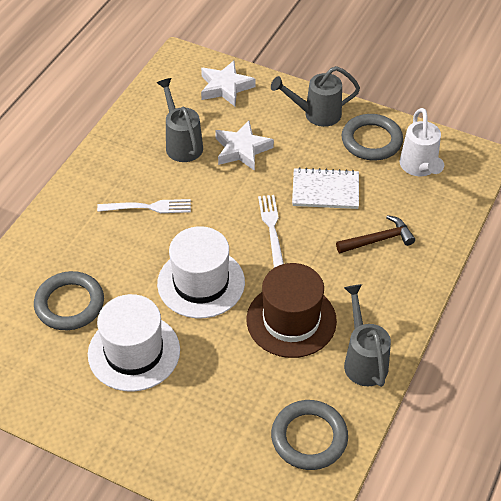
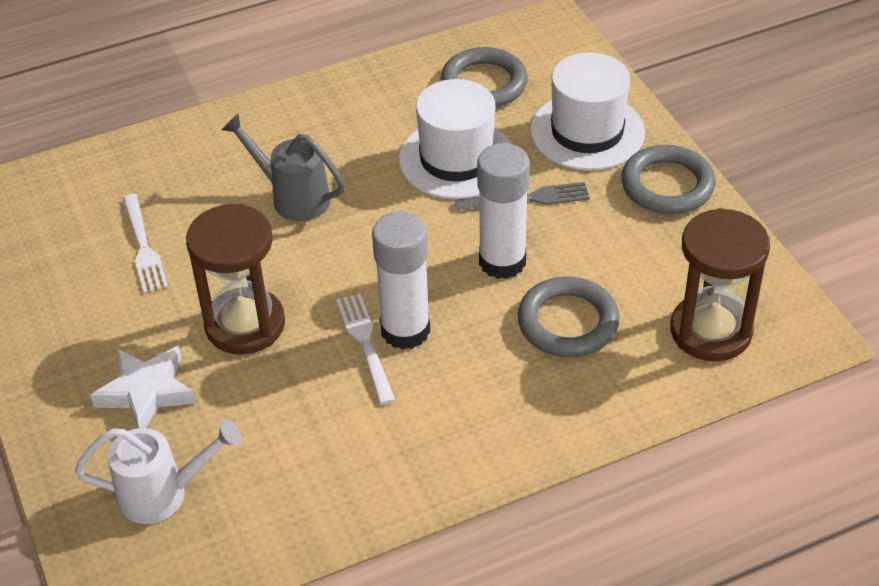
brown hammer: 1 -> 0
brown hat: 1 -> 0
brown hourglass: 0 -> 2
grey fork: 0 -> 1
grey watering can: 3 -> 1
white glue stick: 0 -> 2
white notebook: 1 -> 0
white star: 2 -> 1

